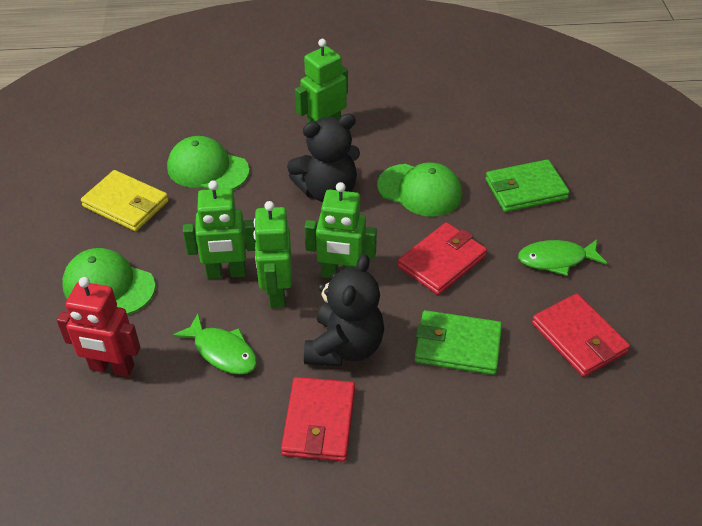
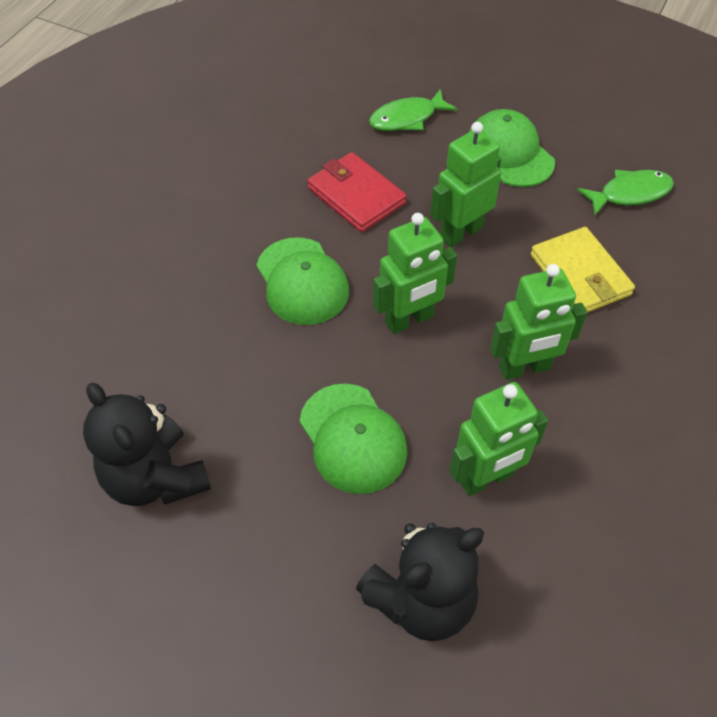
green wallet: 2 -> 0
red robot: 1 -> 0
red wallet: 3 -> 1

